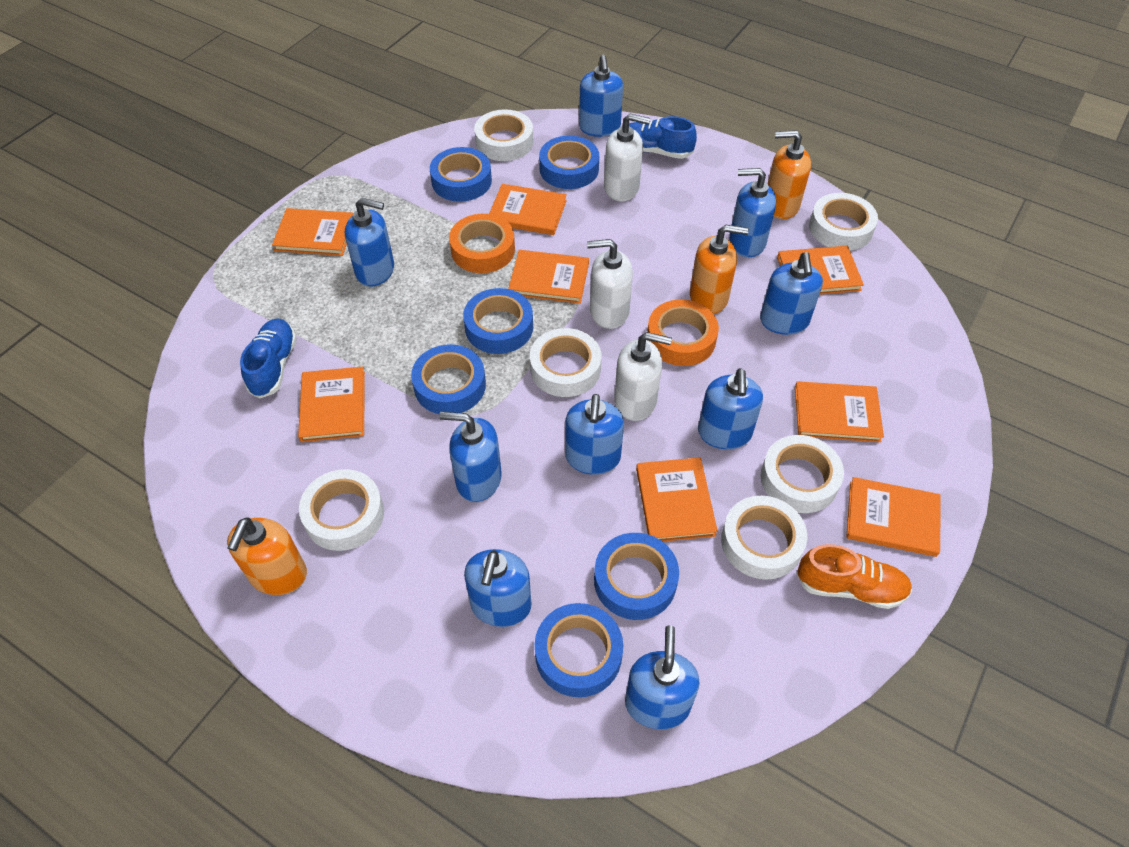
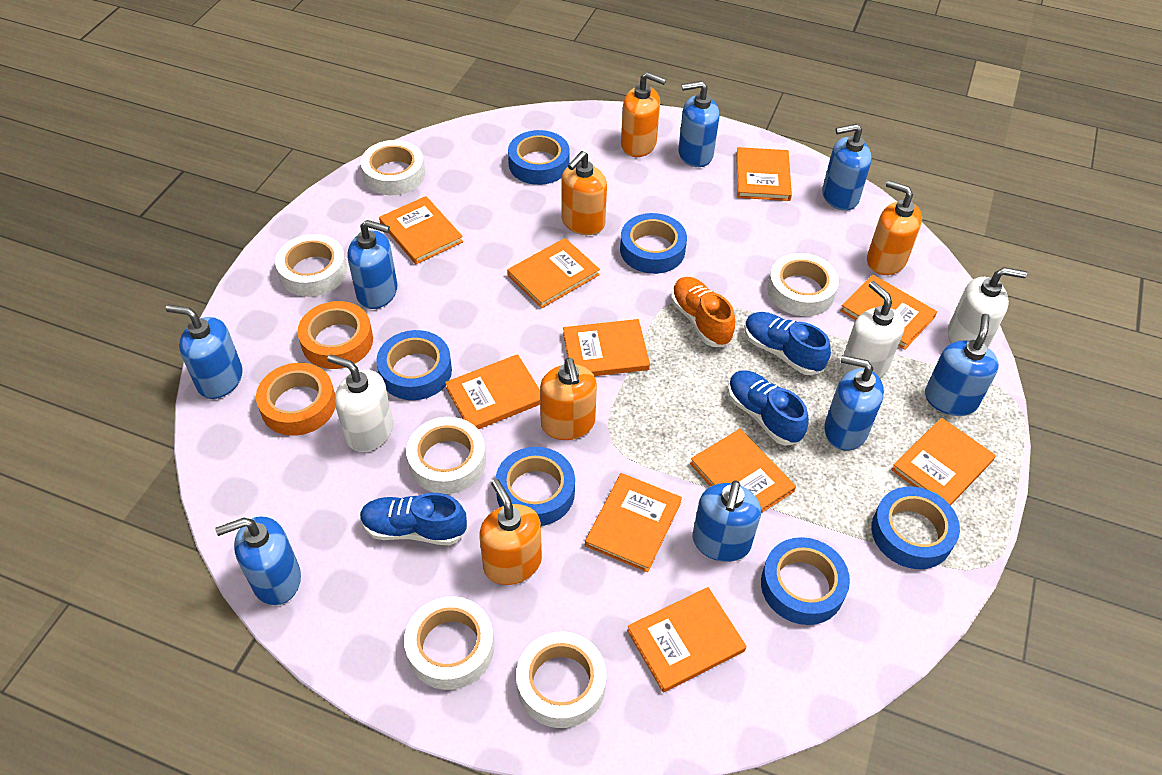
blue shoe: 2 -> 3
blue soap dispenser: 9 -> 8
orange book: 8 -> 10
orange soap dispenser: 3 -> 5

